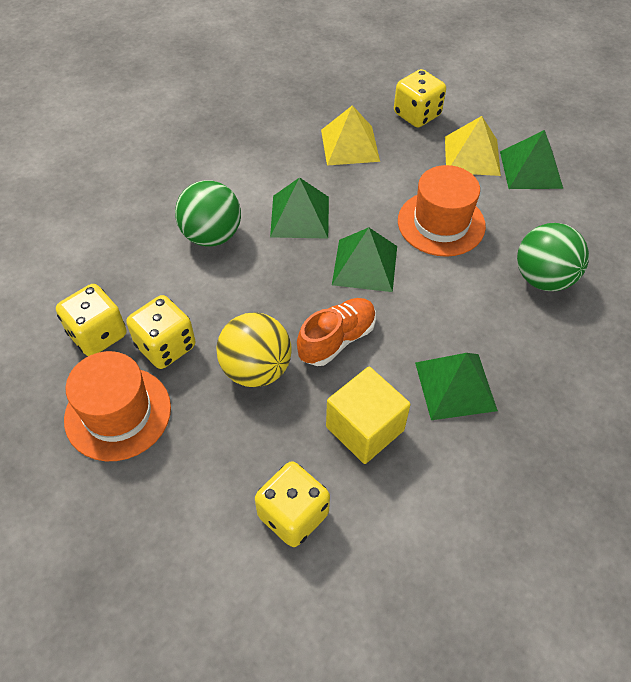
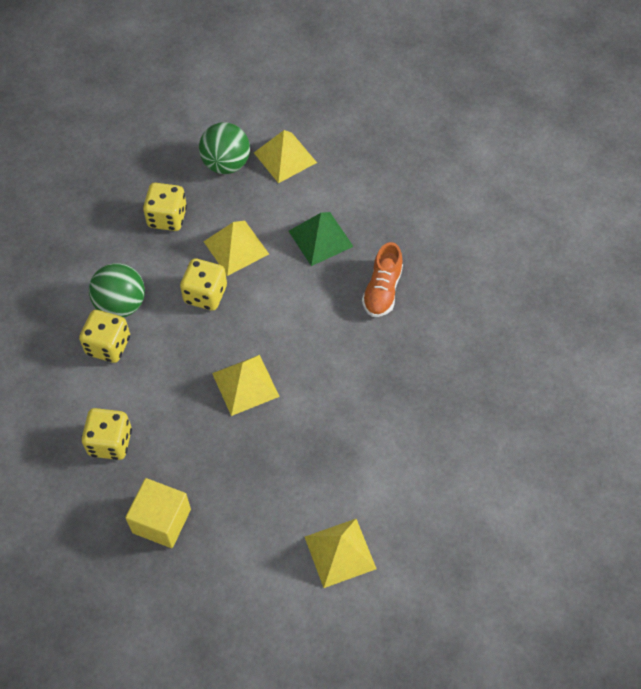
green pyramid: 4 -> 1
orange hat: 2 -> 0
yellow ball: 1 -> 0
yellow pyramid: 2 -> 4

